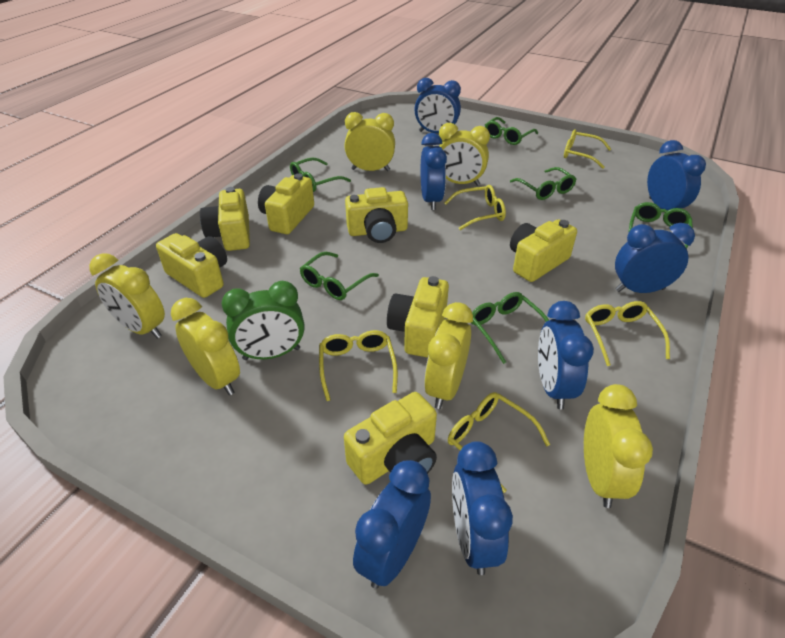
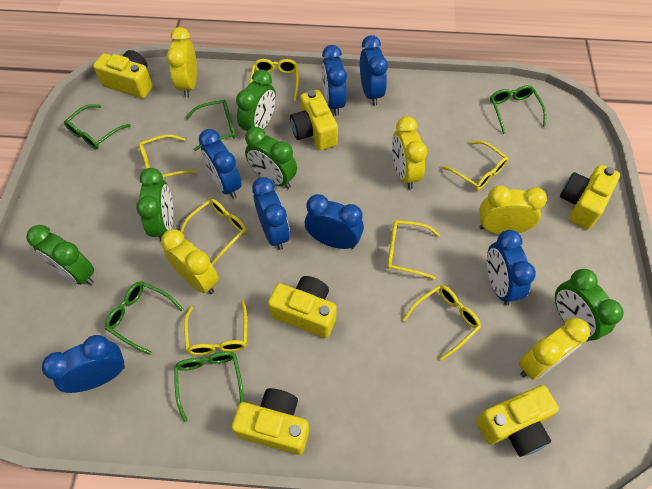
green clock: 1 -> 5
green glasses: 6 -> 5
yellow camera: 7 -> 6
yellow clock: 6 -> 5
yellow glasses: 5 -> 7

